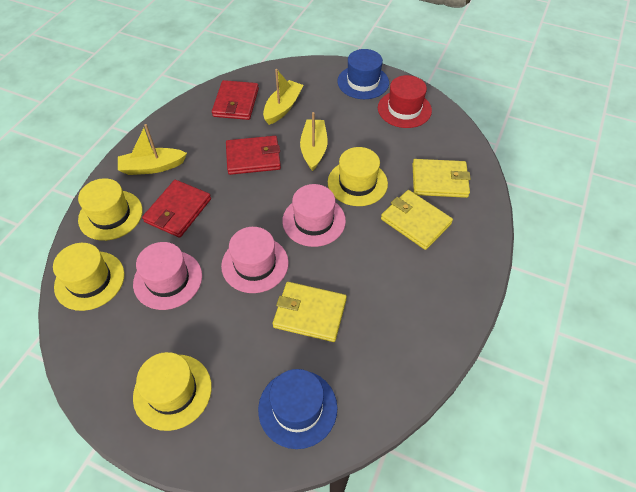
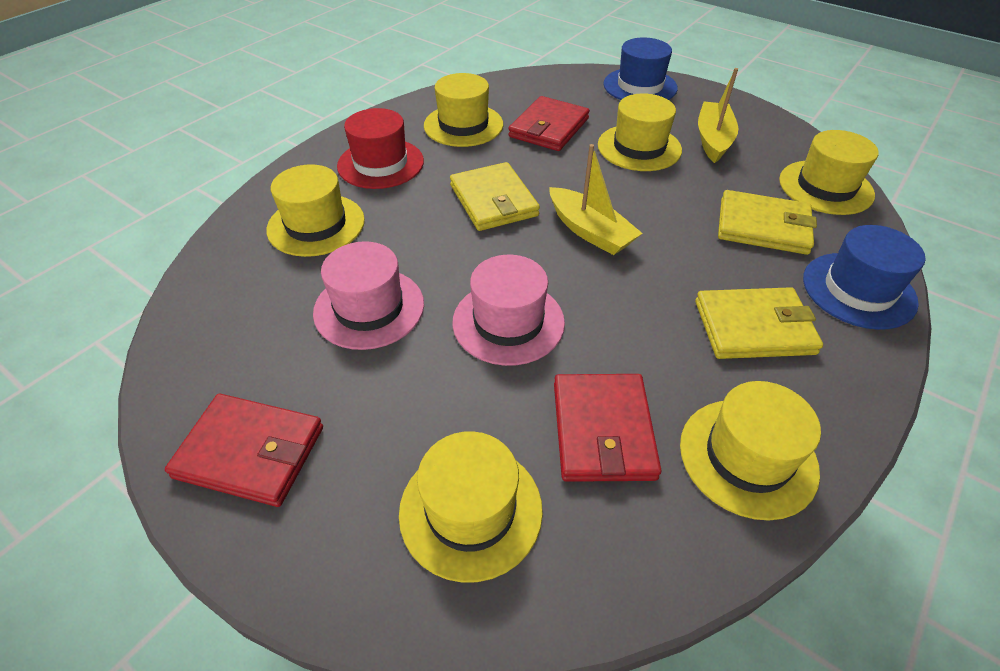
pink hat: 3 -> 2
yellow boat: 3 -> 2
yellow hat: 4 -> 6

